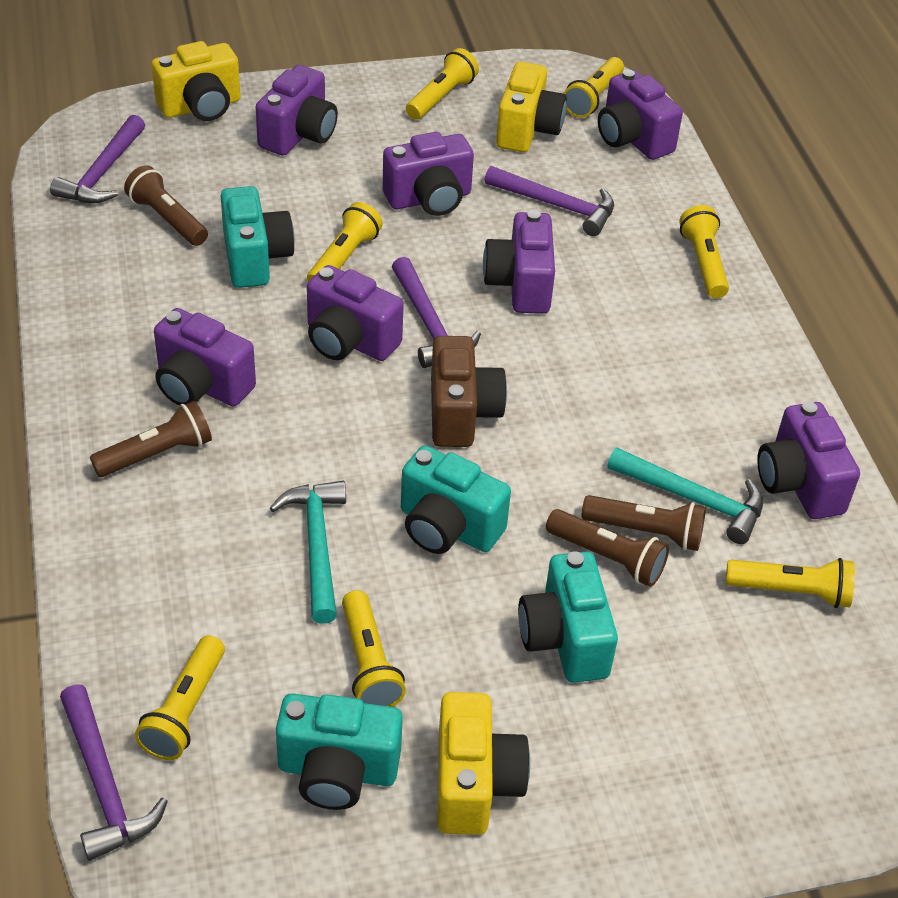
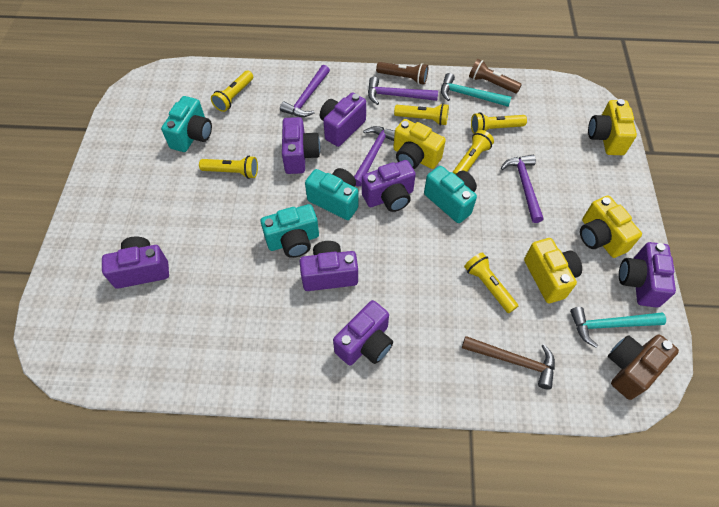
brown flashlight: 4 -> 2
brown hammer: 0 -> 1
yellow camera: 3 -> 4
yellow flashlight: 7 -> 6

